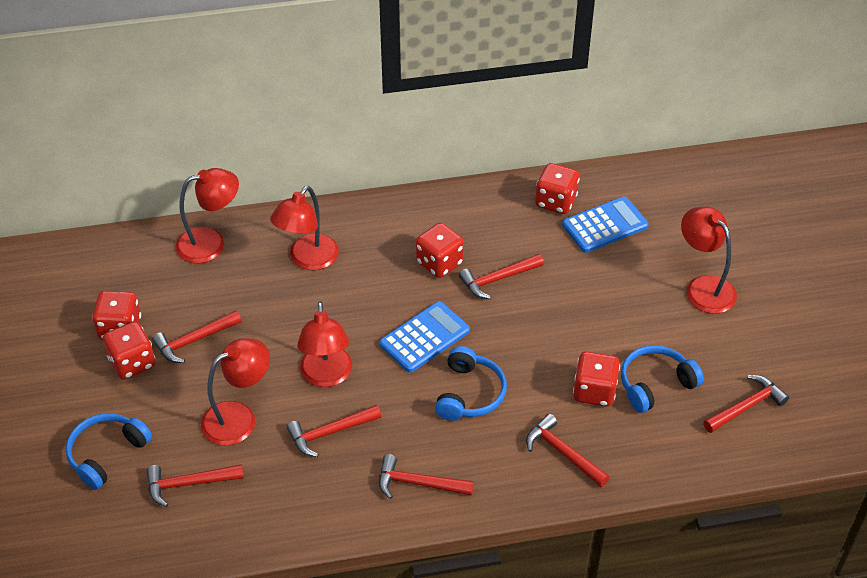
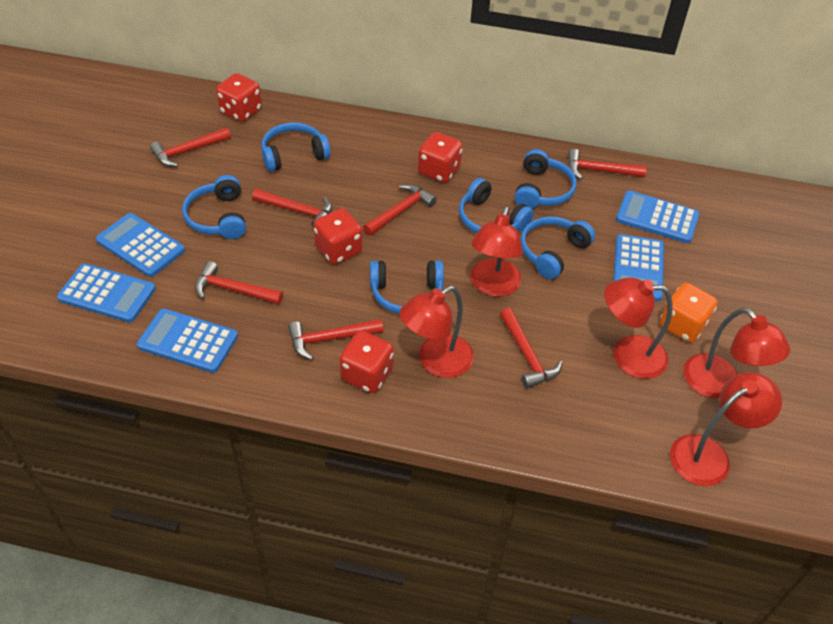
blue calculator: 2 -> 5
blue headphones: 3 -> 6
orange dice: 0 -> 1
red dice: 5 -> 4

